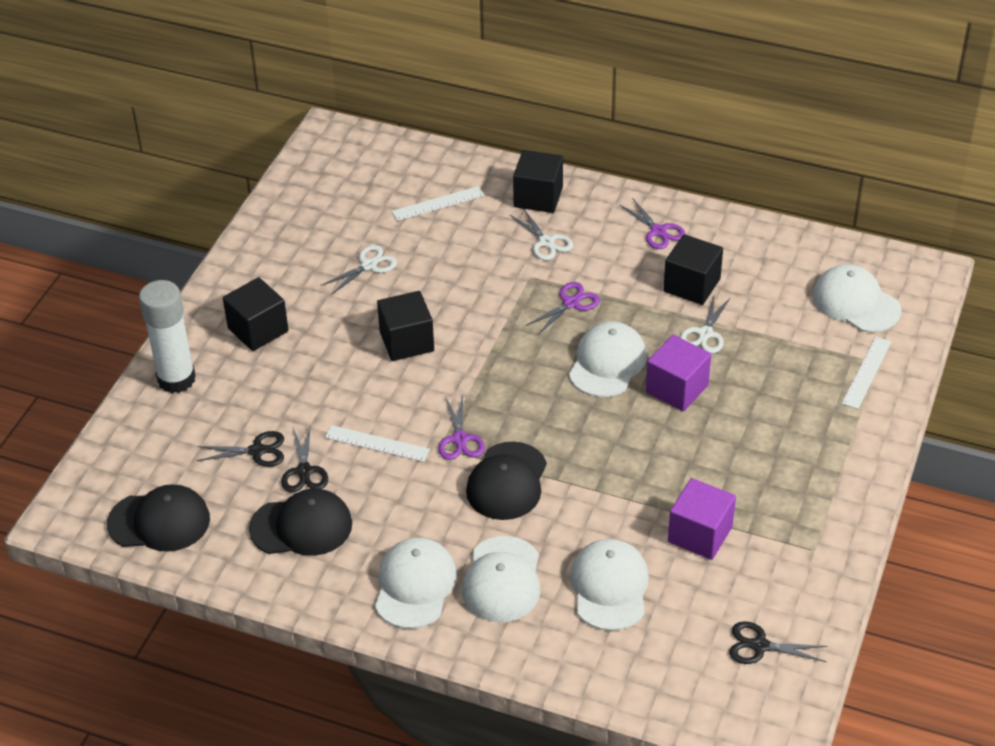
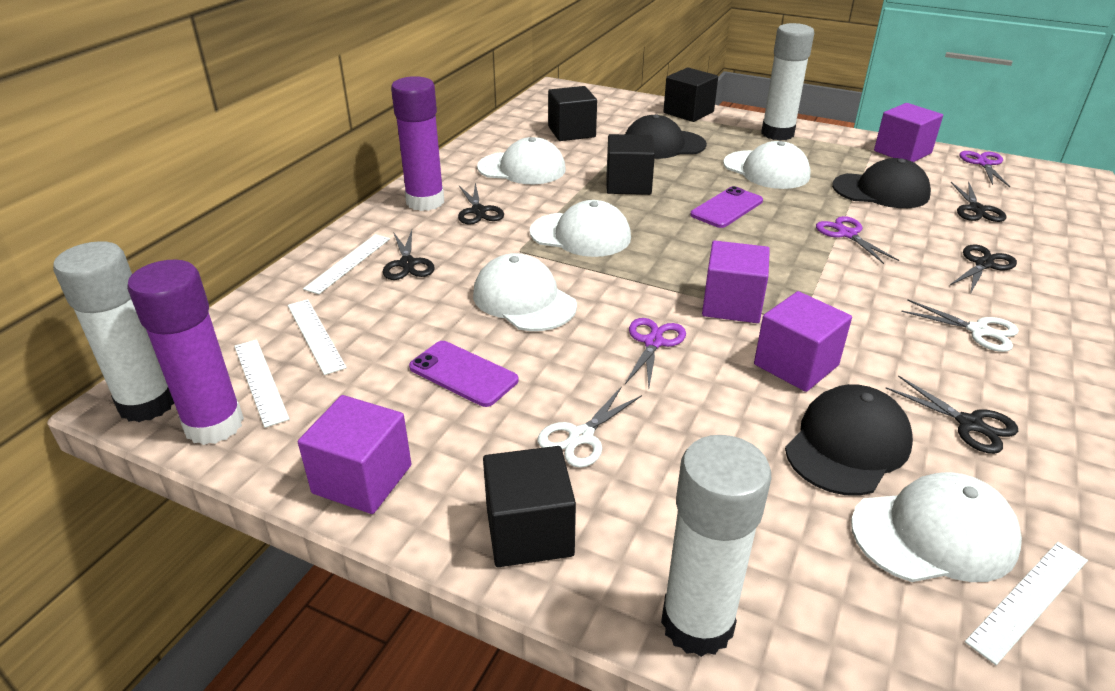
black scissors: 3 -> 5
purple cube: 2 -> 4
purple glue stick: 0 -> 2
purple phone: 0 -> 2
white glue stick: 1 -> 3
white ruler: 3 -> 4
white scissors: 3 -> 2

